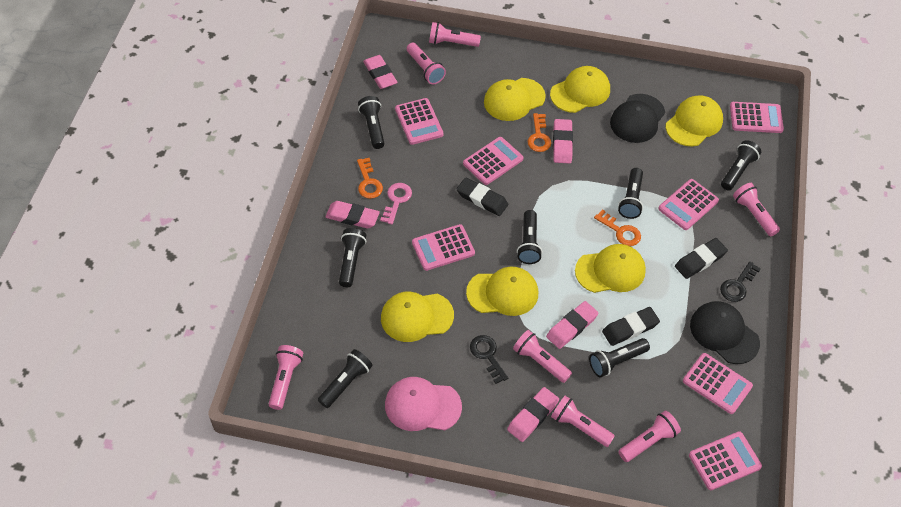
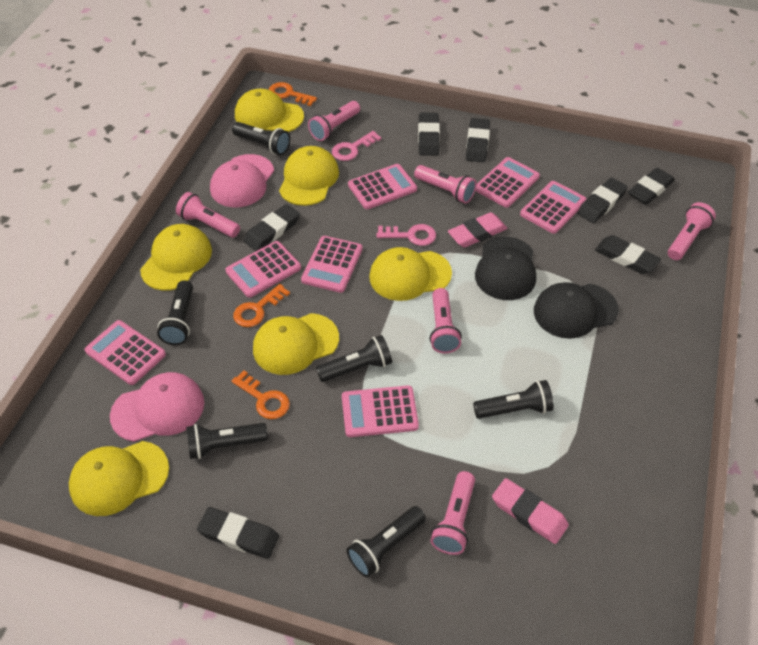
black eraser: 3 -> 7
black flashlight: 7 -> 6
black key: 2 -> 0
pink cap: 1 -> 2
pink eraser: 5 -> 2
pink flashlight: 7 -> 6
pink key: 1 -> 2

